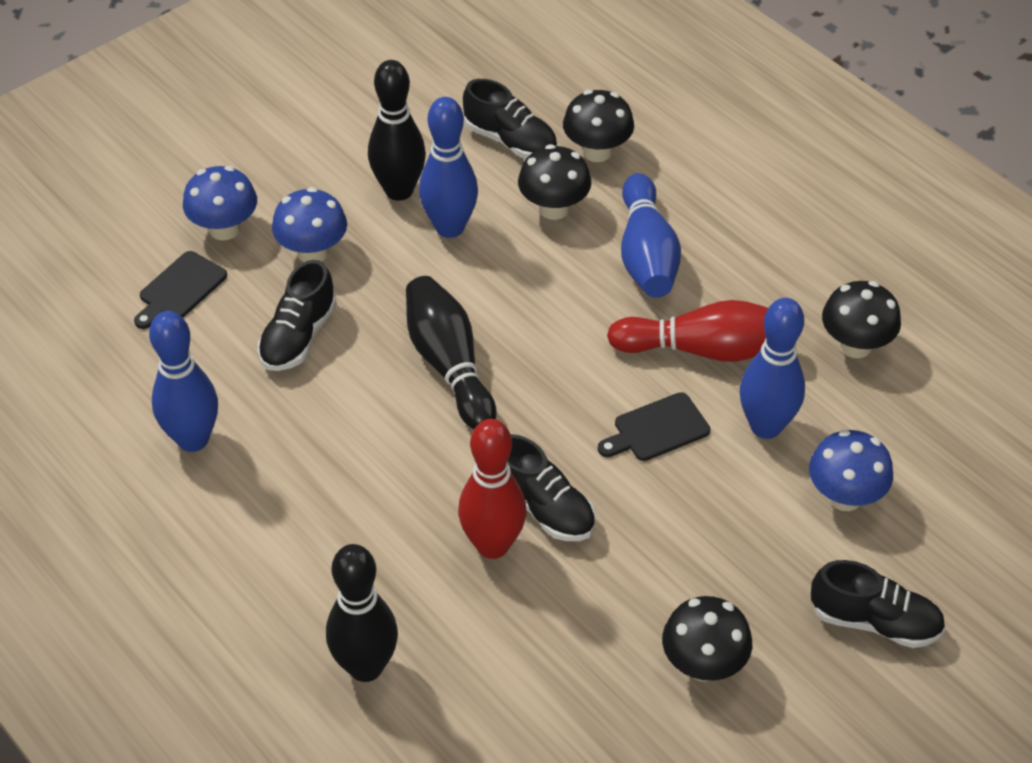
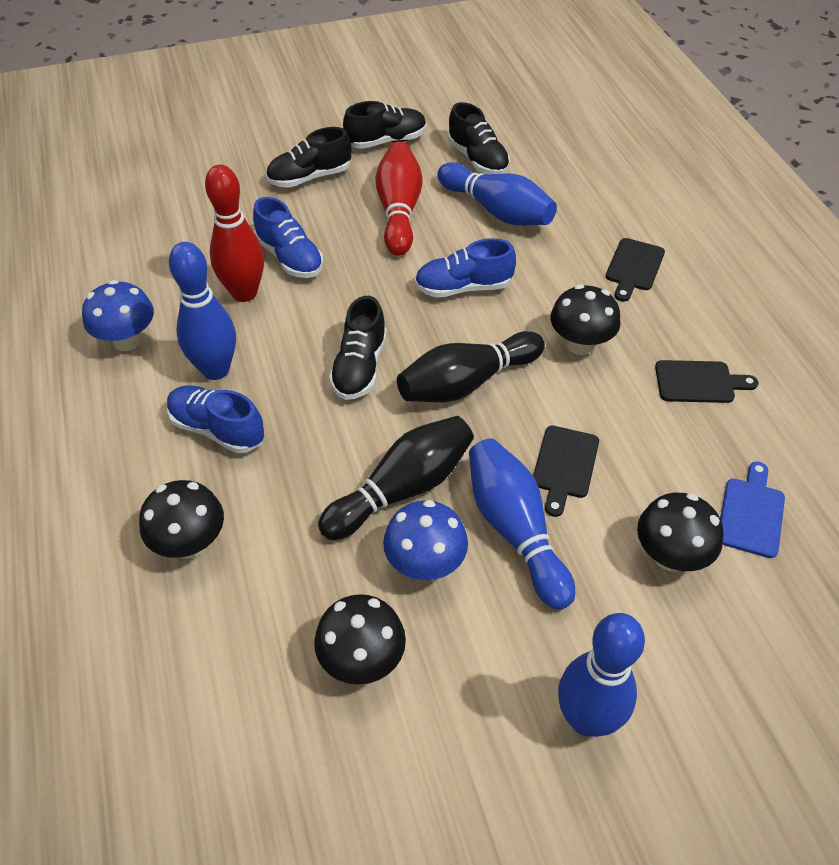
black bowling pin: 3 -> 2
black cutting board: 2 -> 3
blue cutting board: 0 -> 1
blue mushroom: 3 -> 2
blue shoe: 0 -> 3

